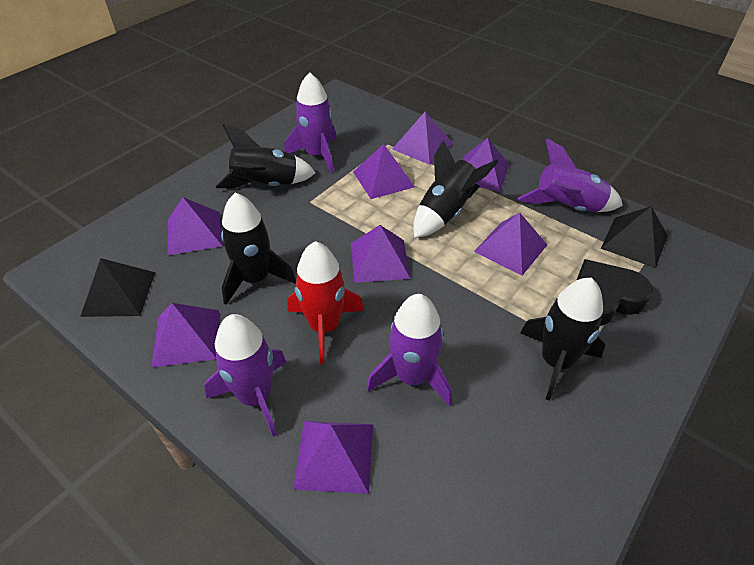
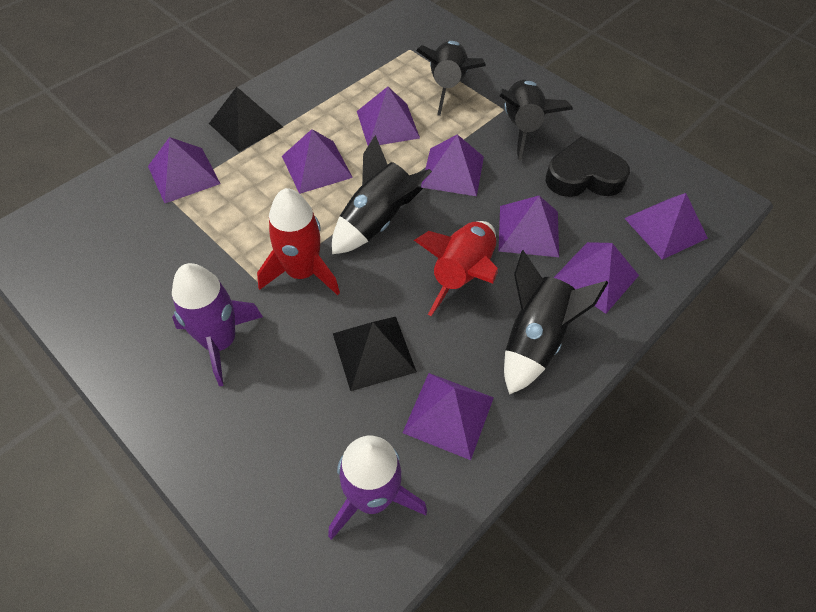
purple rocket: 4 -> 2
red rocket: 1 -> 2

